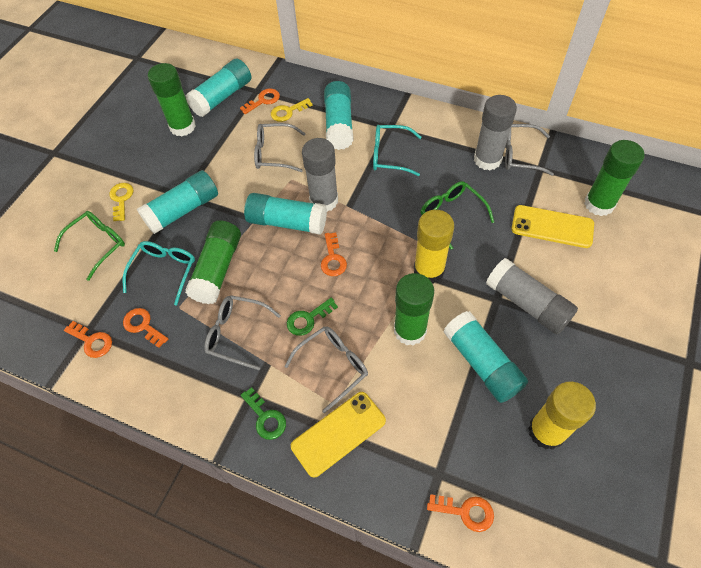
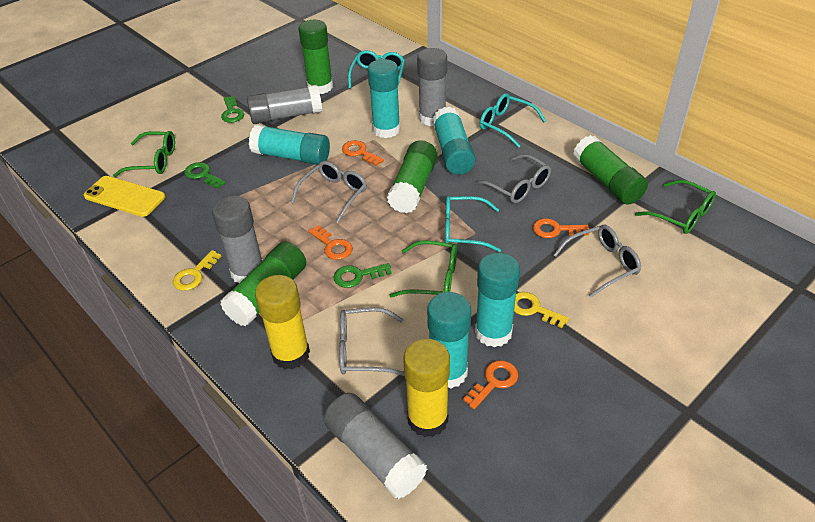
green glasses: 2 -> 3
green key: 2 -> 3
grey glue stick: 3 -> 4
orange key: 5 -> 4
turquoise glasses: 2 -> 3
yellow phone: 2 -> 1

